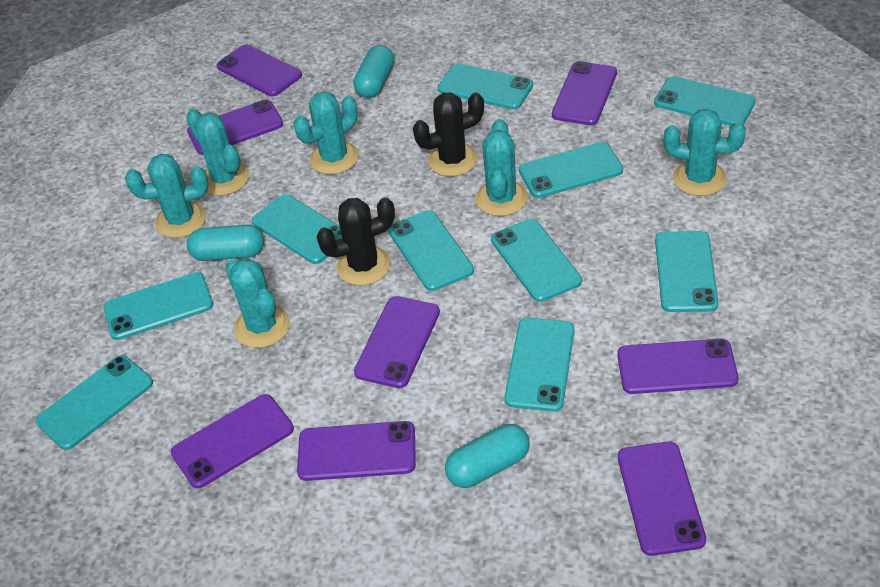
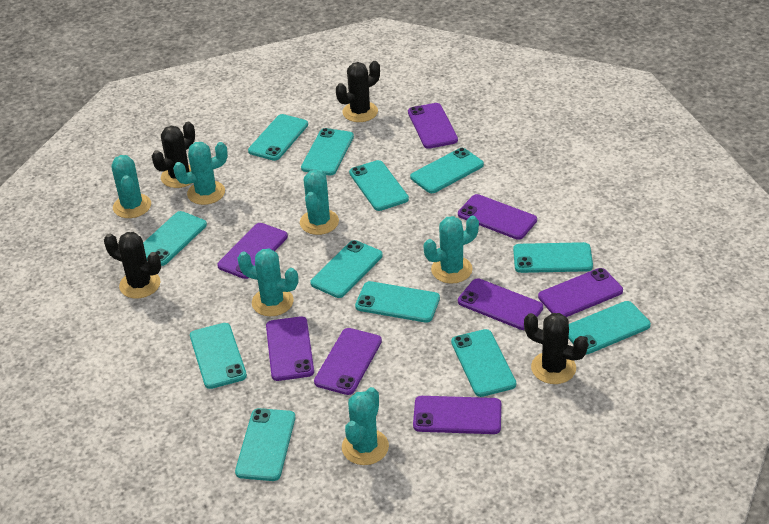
black cactus: 2 -> 4
turquoise capsule: 3 -> 0
turquoise phone: 10 -> 12

